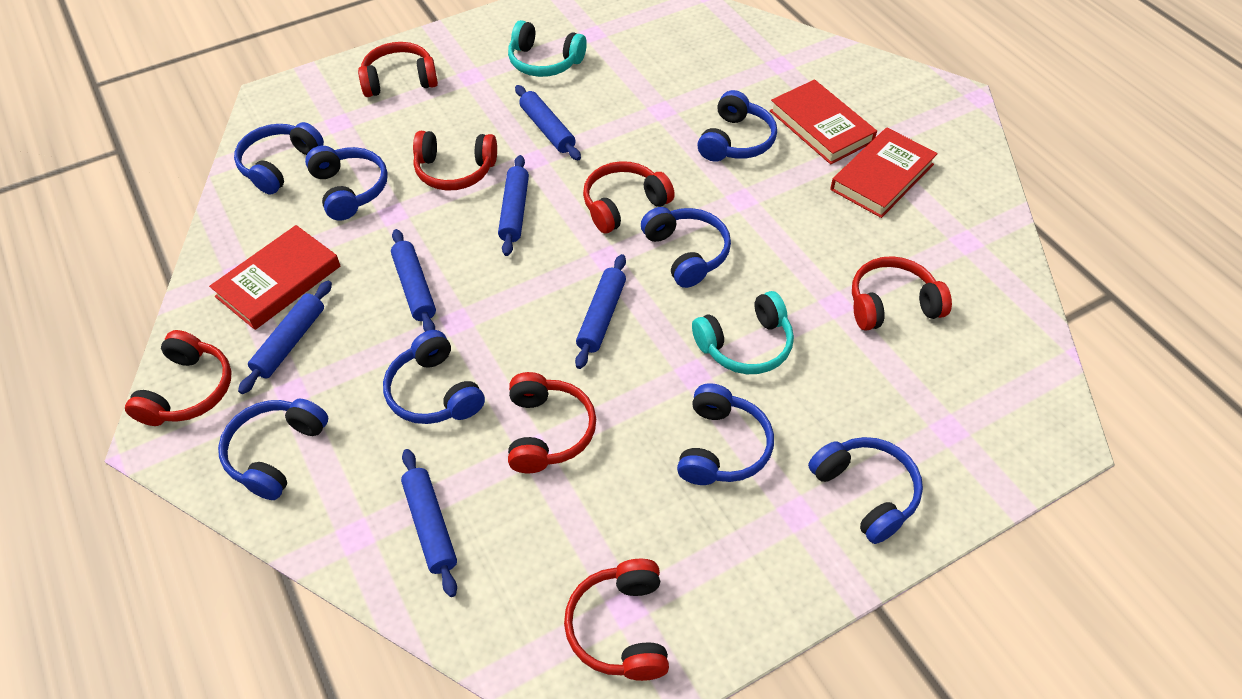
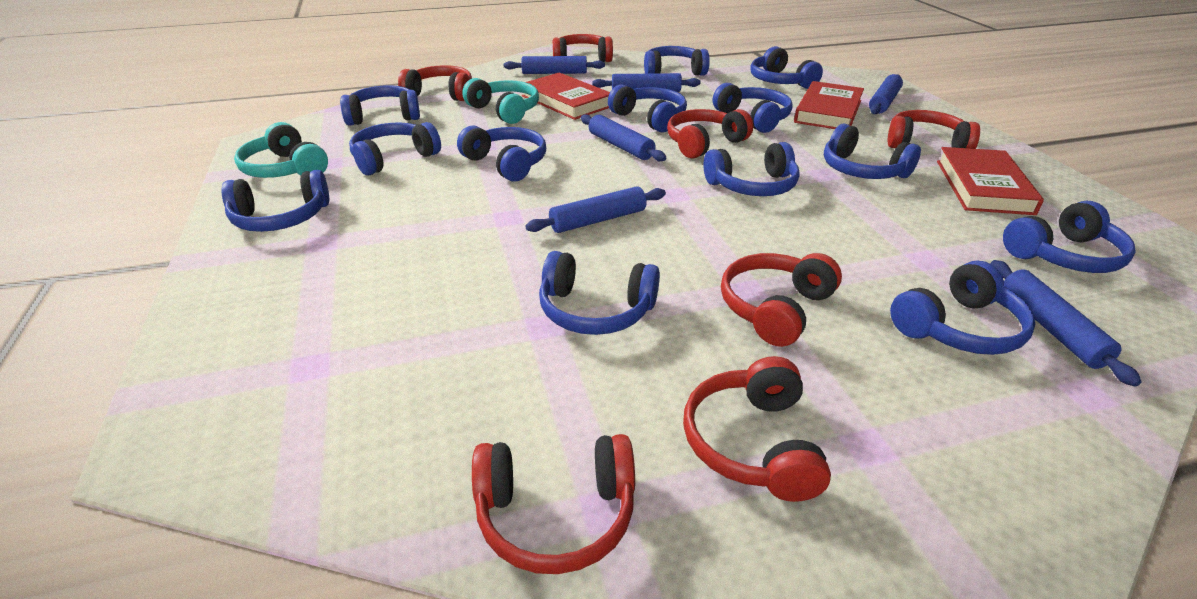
blue headphones: 8 -> 13

